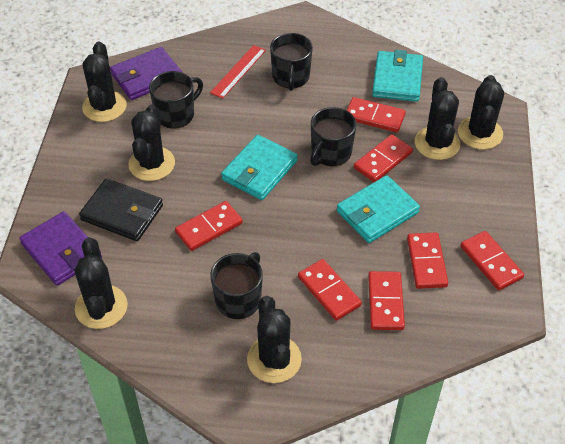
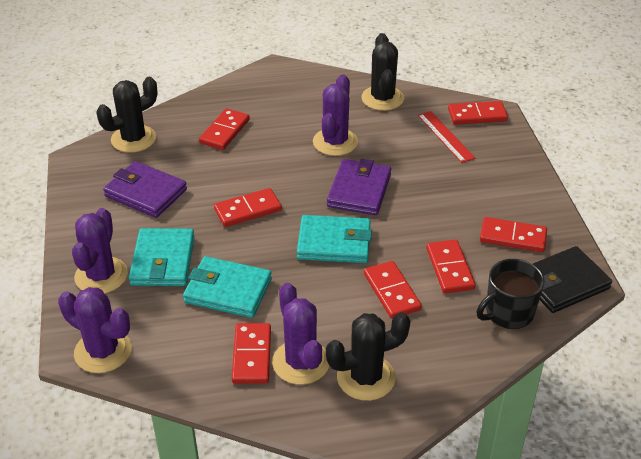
black cactus: 6 -> 3
black mug: 4 -> 1
purple cactus: 0 -> 4

